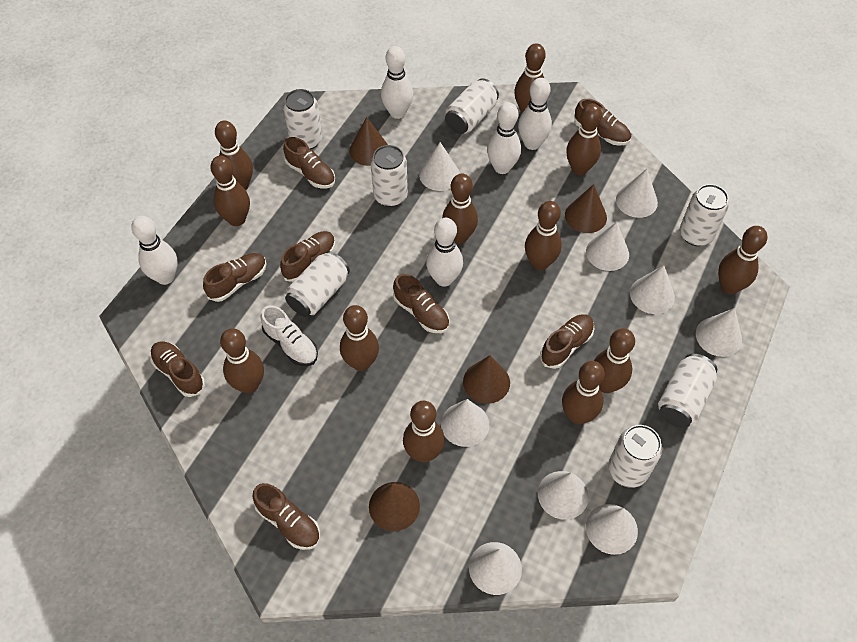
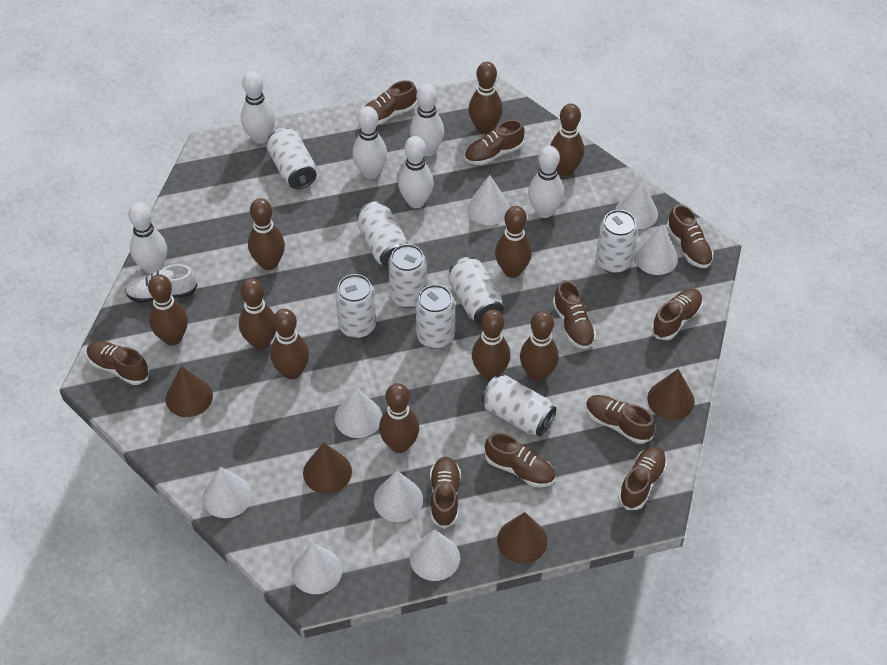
brown bowling pin: 12 -> 10
brown shoe: 8 -> 10
white bowling pin: 5 -> 6
white can: 7 -> 8
white cone: 9 -> 8

